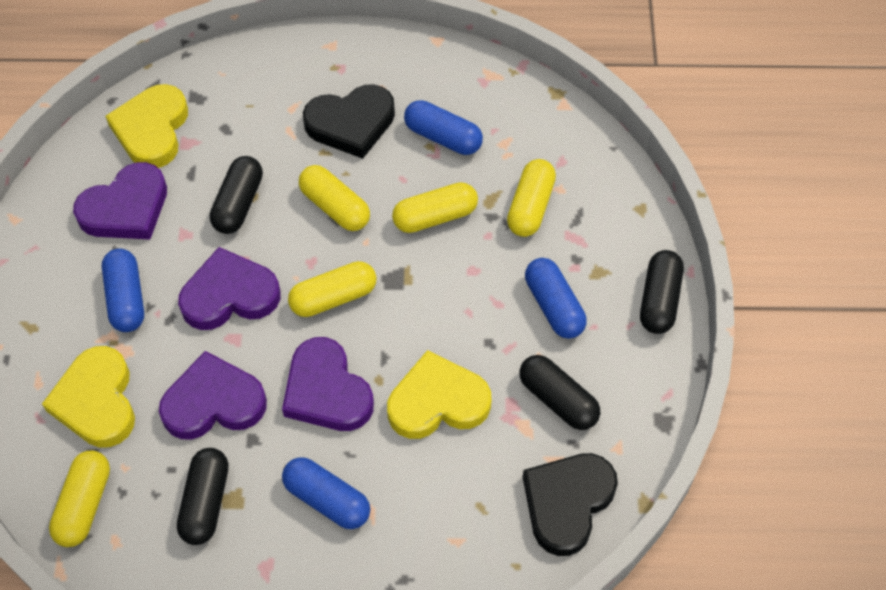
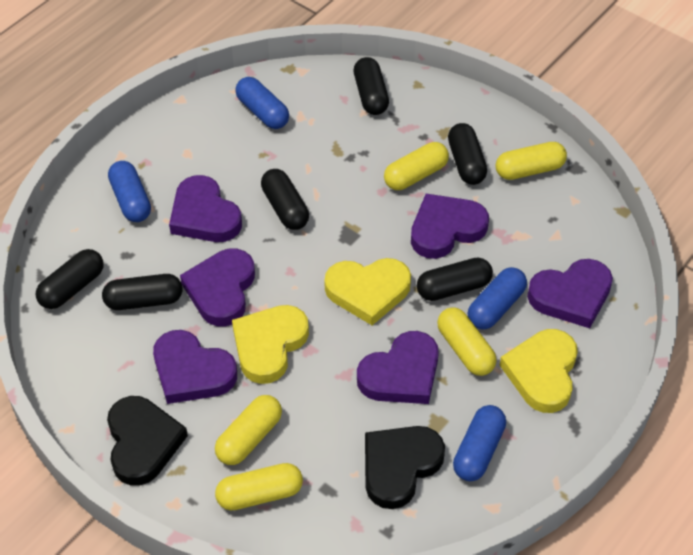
black capsule: 4 -> 6
purple heart: 4 -> 6

